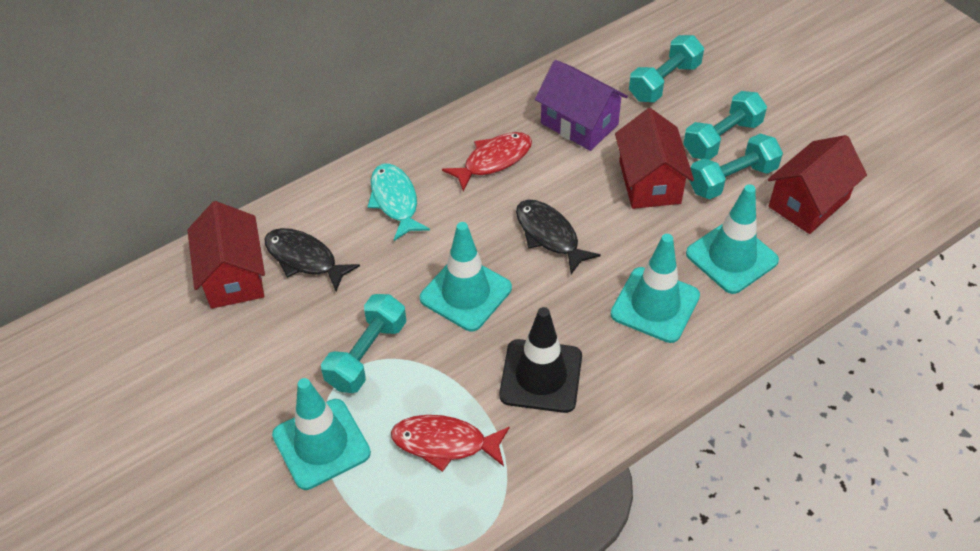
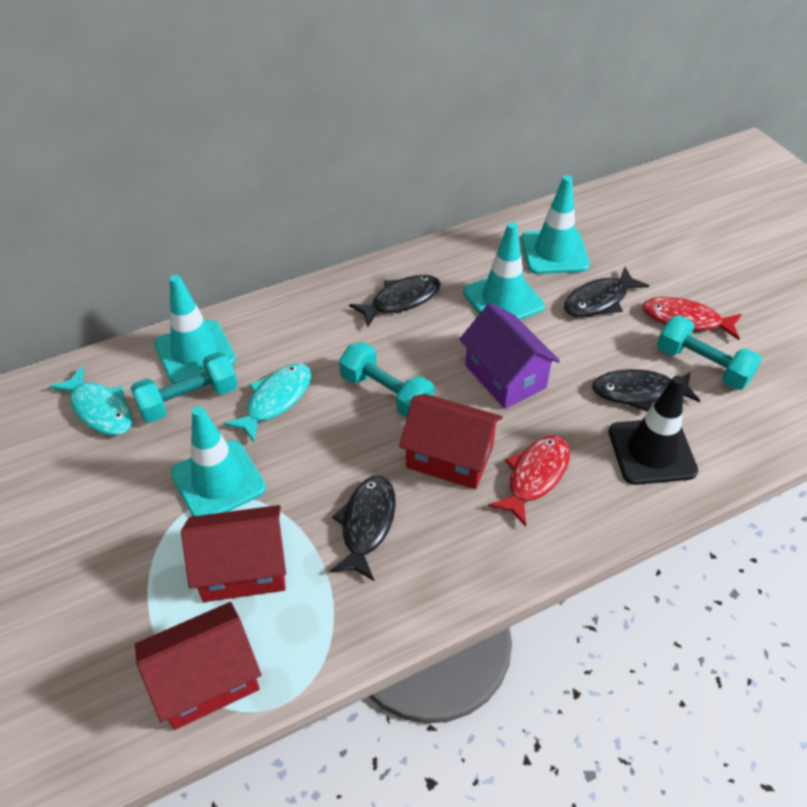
black fish: 2 -> 4
turquoise dumbbell: 4 -> 3
turquoise fish: 1 -> 2

